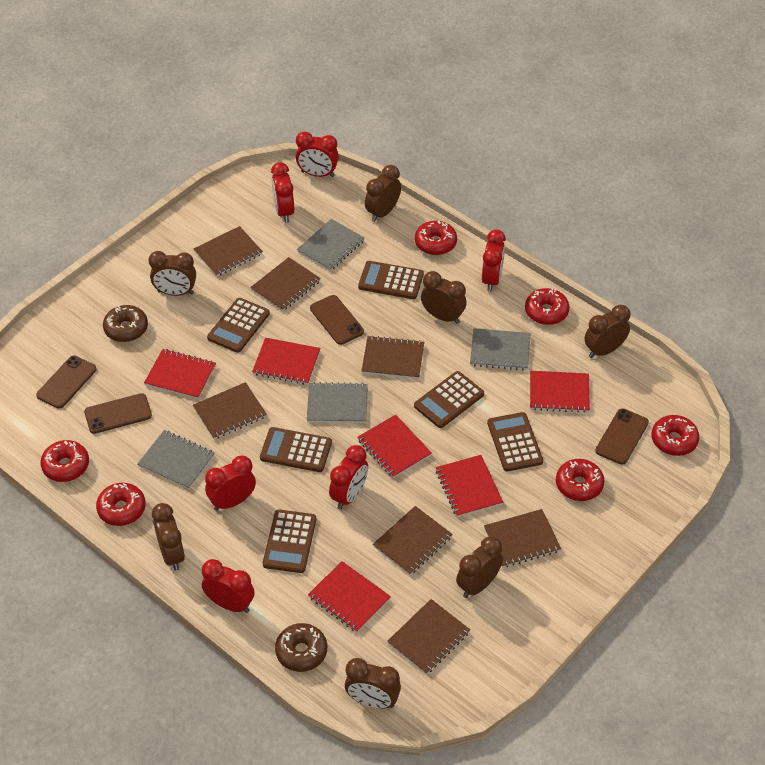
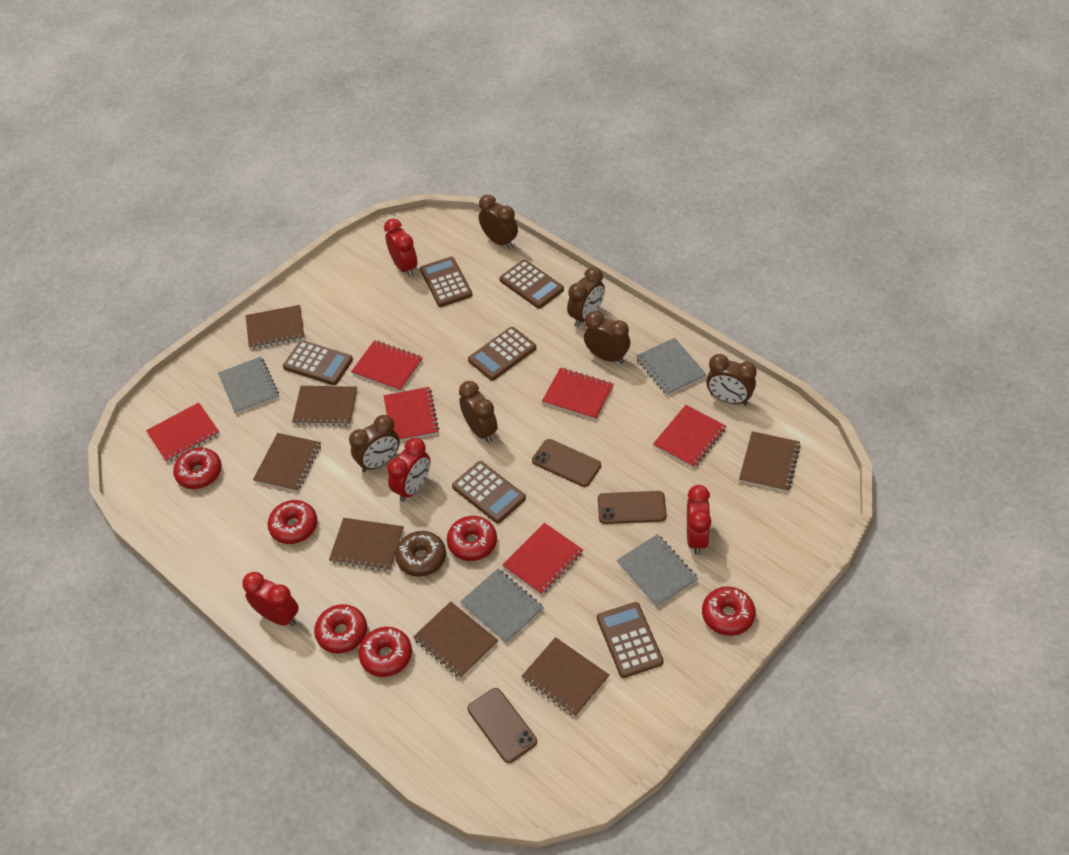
brown clock: 7 -> 6
brown donut: 2 -> 1
brown phone: 4 -> 3
red clock: 6 -> 4

